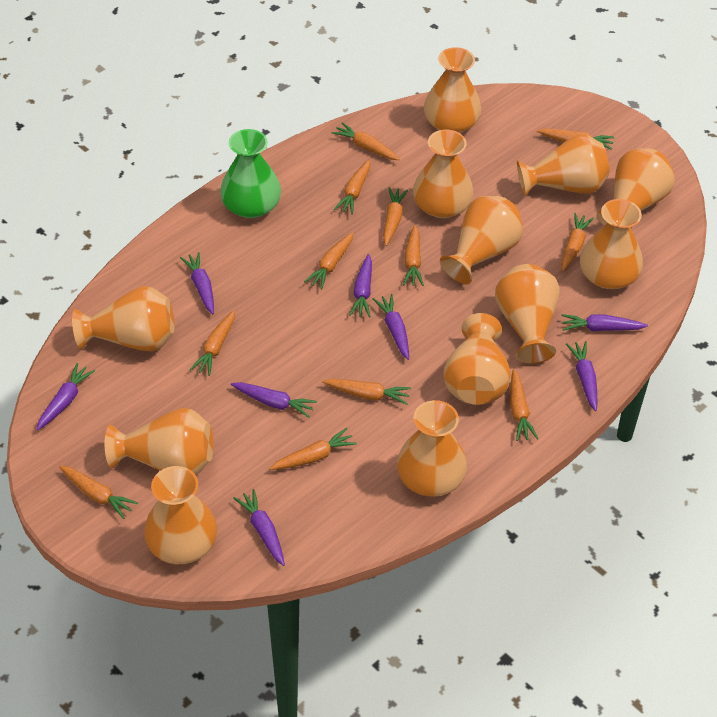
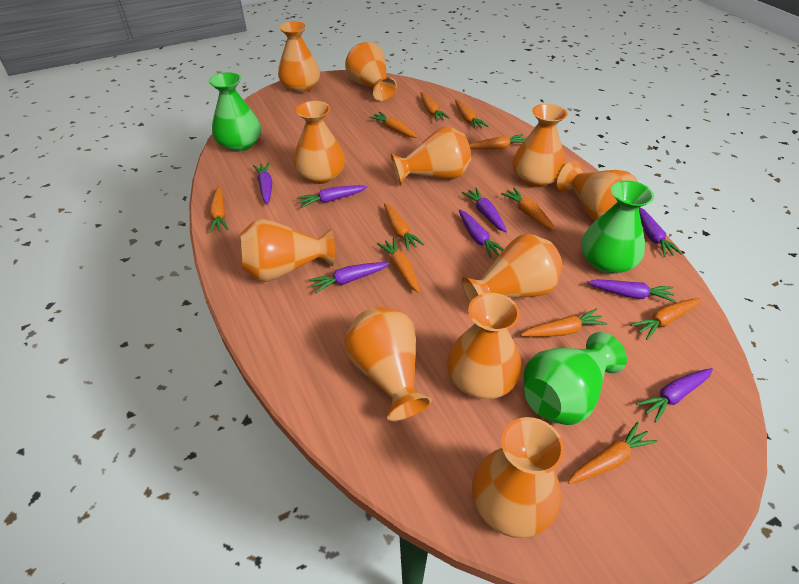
green vase: 1 -> 3
orange carrot: 12 -> 11
orange vase: 12 -> 11

